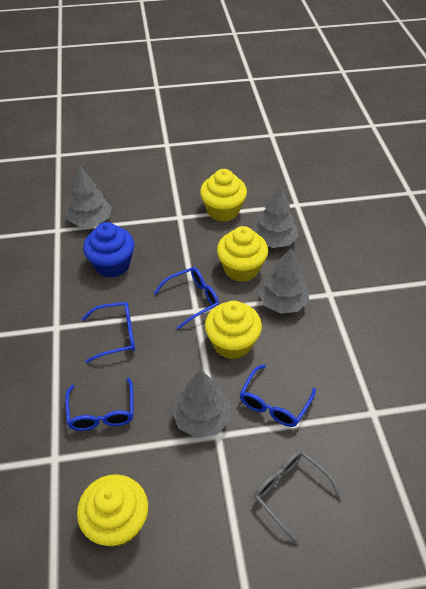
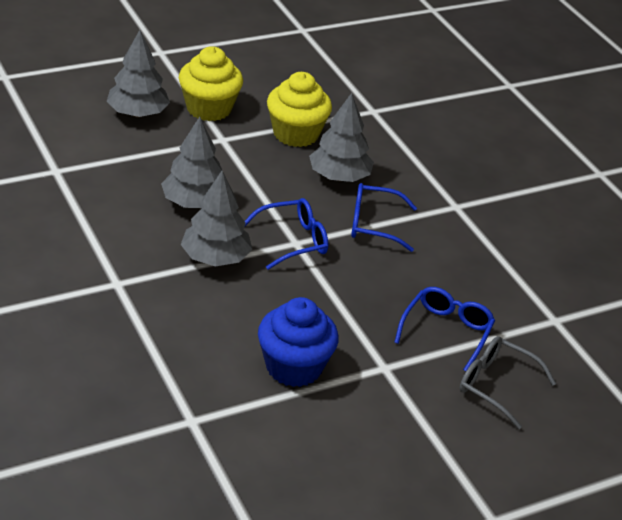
blue glasses: 4 -> 3
yellow cupcake: 4 -> 2

